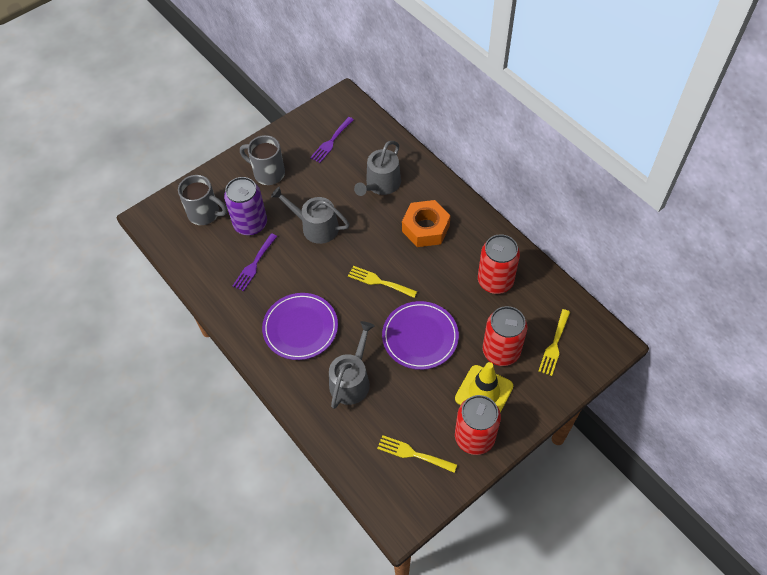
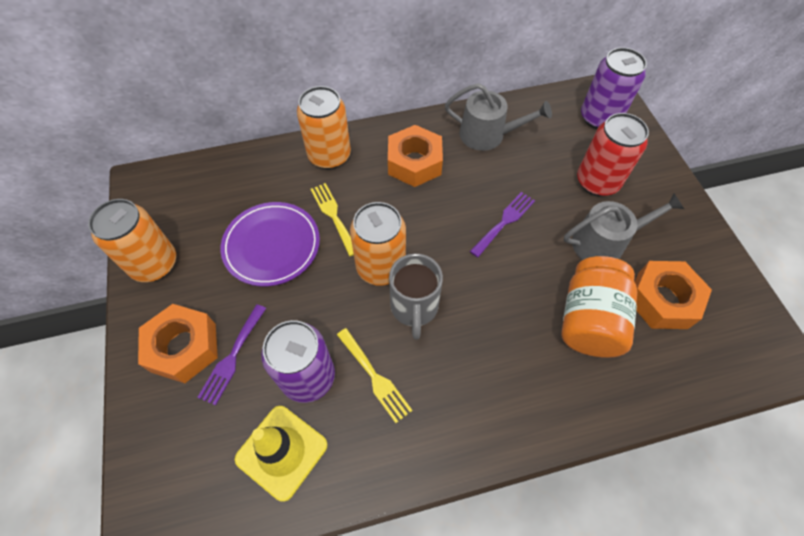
grey mug: 2 -> 1
grey watering can: 3 -> 2
orange can: 0 -> 3
orange jar: 0 -> 1
orange nut: 1 -> 3
purple can: 1 -> 2
purple plate: 2 -> 1
red can: 3 -> 1
yellow fork: 3 -> 2

